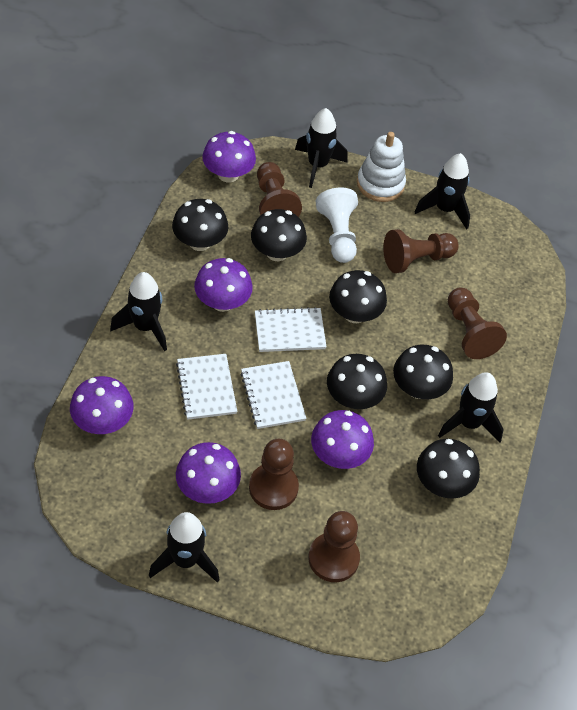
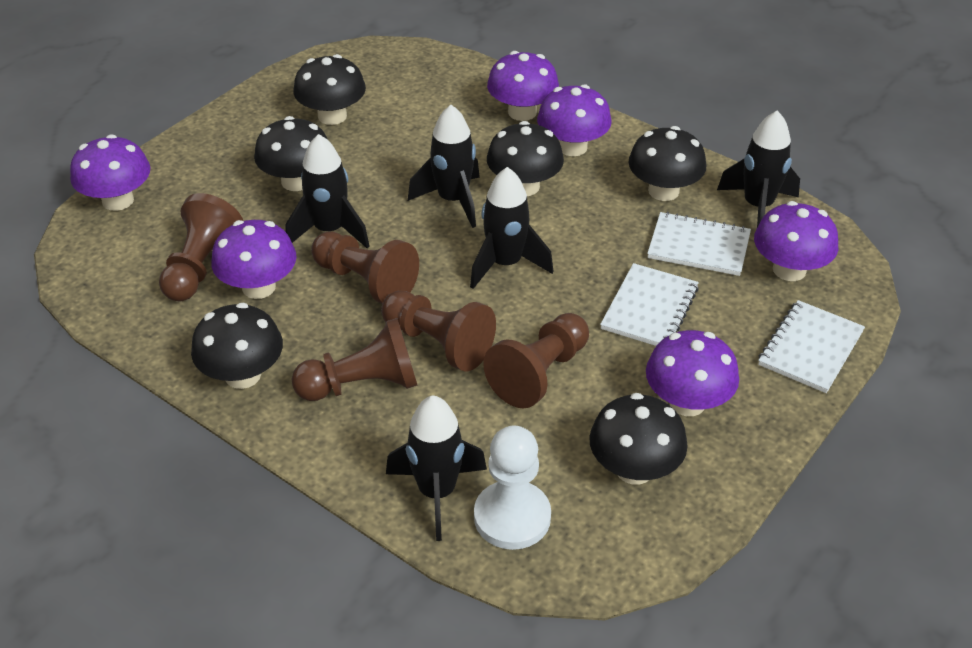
purple mushroom: 5 -> 6
white stacking toy: 1 -> 0

